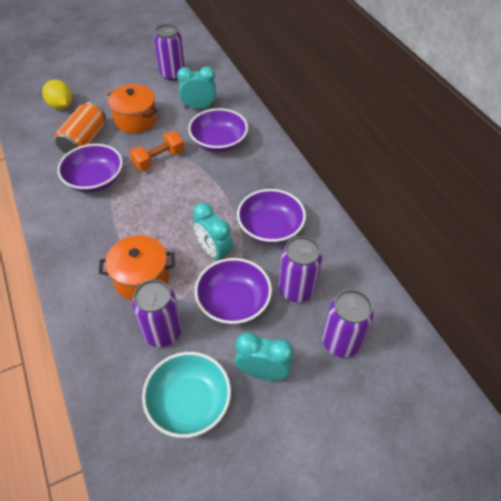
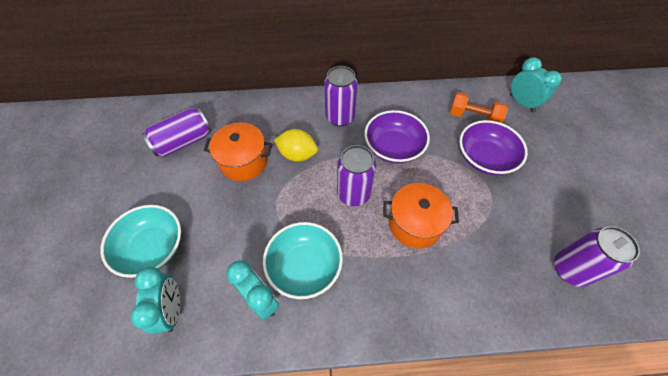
orange can: 1 -> 0
purple bowl: 4 -> 2
turquoise bowl: 1 -> 2

